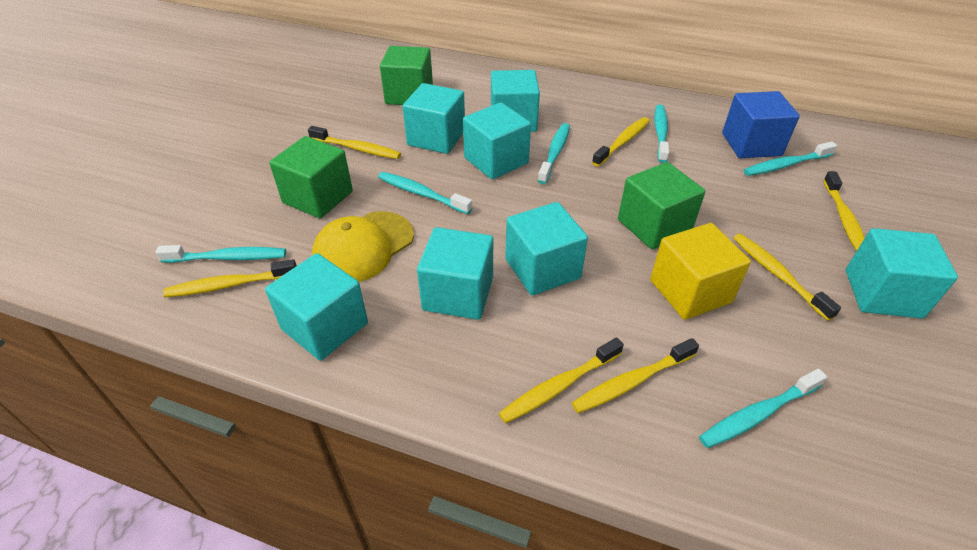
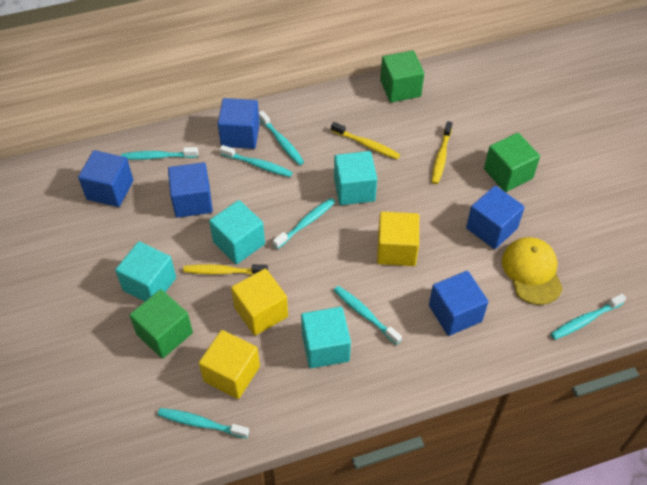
blue cube: 1 -> 5
turquoise cube: 7 -> 4
turquoise toothbrush: 6 -> 7
yellow cube: 1 -> 3
yellow toothbrush: 7 -> 3

